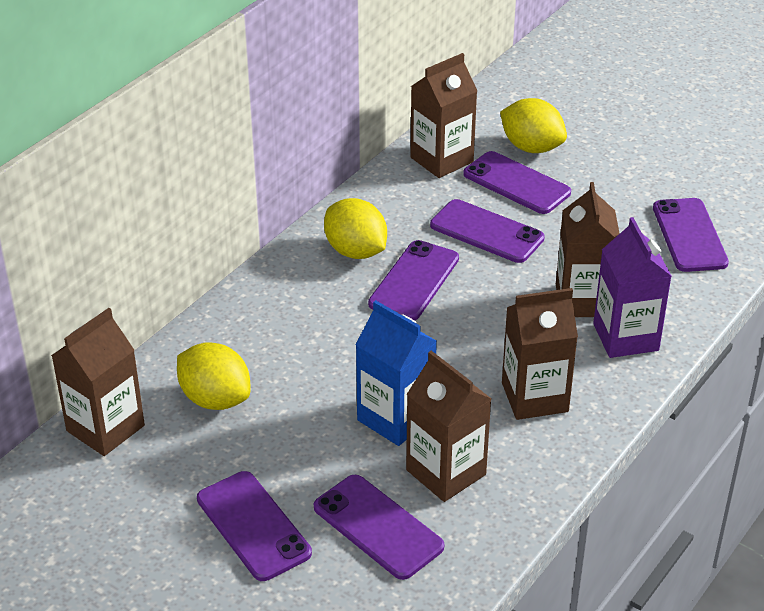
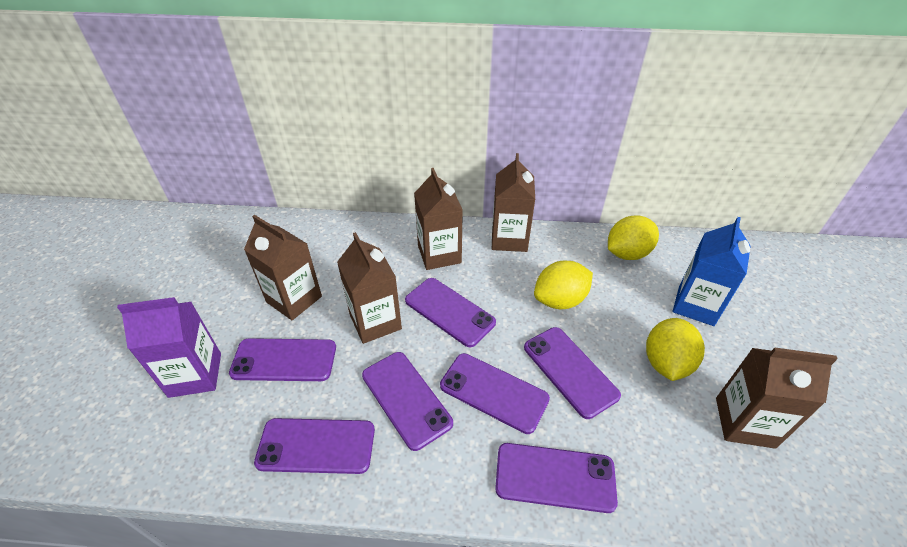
purple phone: 6 -> 7

